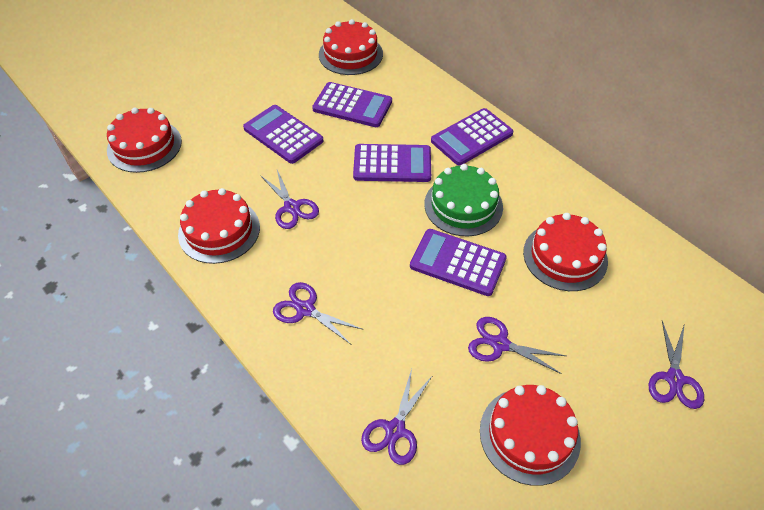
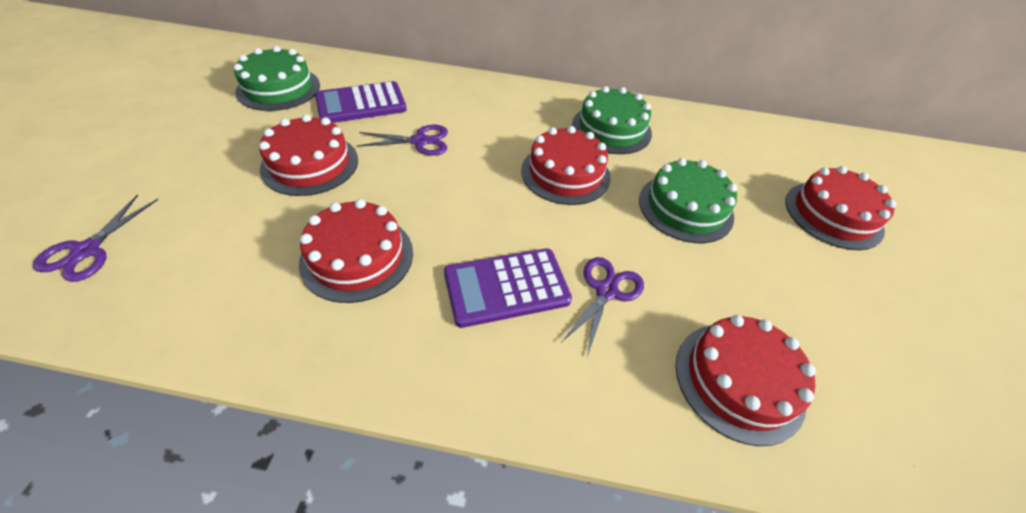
green cake: 1 -> 3
purple calculator: 5 -> 2
purple scissors: 5 -> 3

